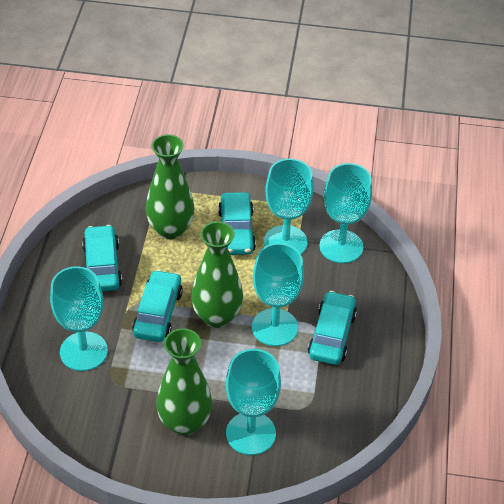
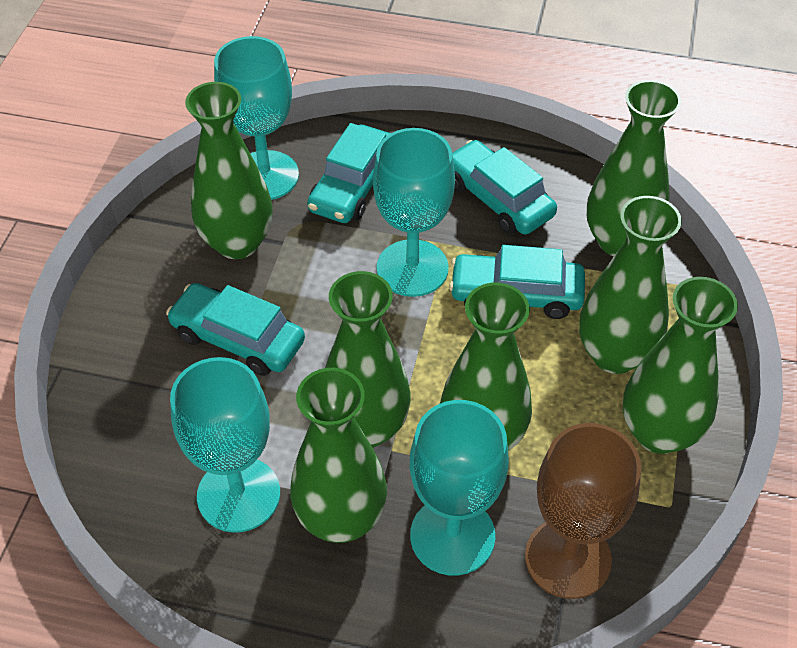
brown goblet: 0 -> 1
green vase: 3 -> 7
turquoise goblet: 5 -> 4

